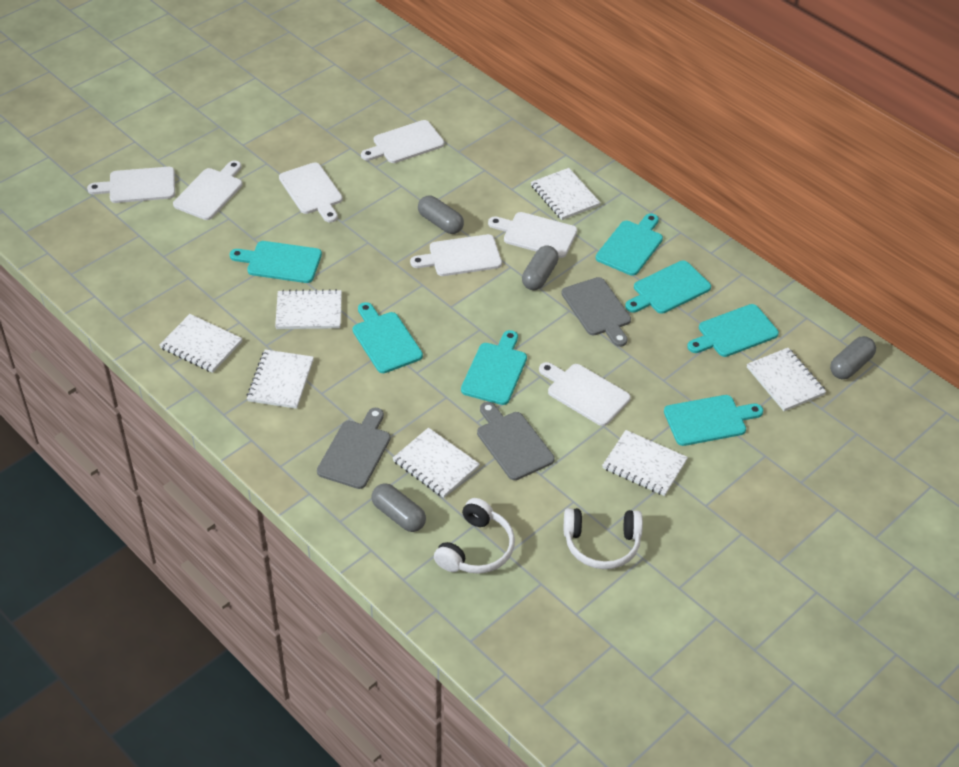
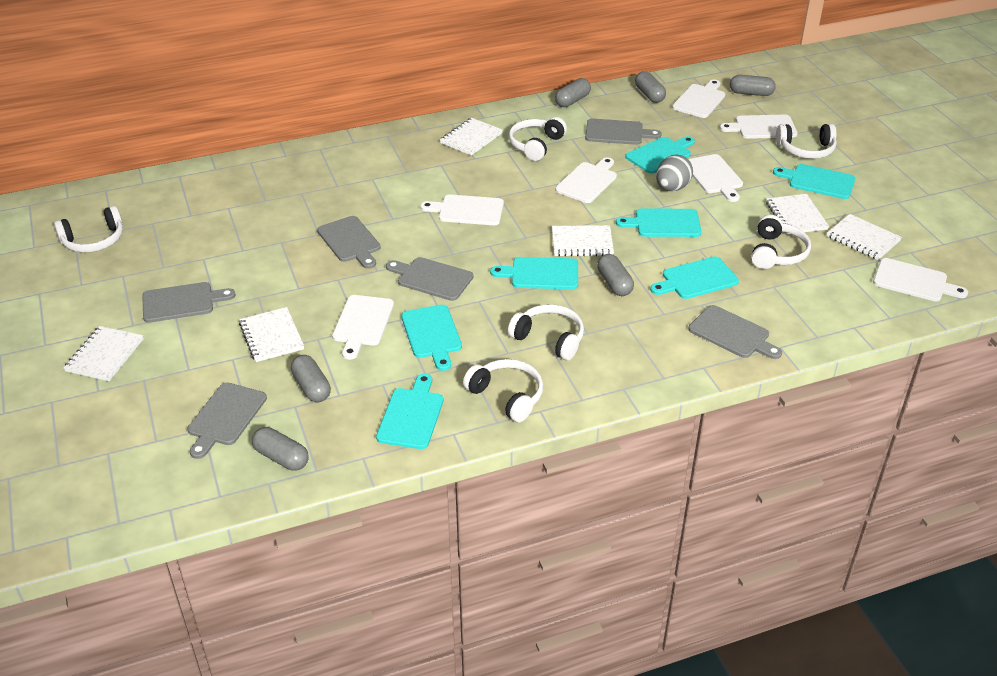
grey capsule: 4 -> 6
grey cutting board: 3 -> 6
grey egg: 0 -> 1
white headphones: 2 -> 6
white notebook: 7 -> 6

